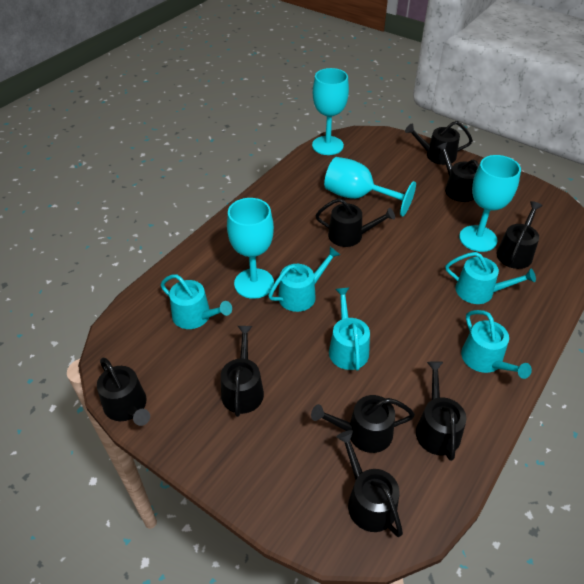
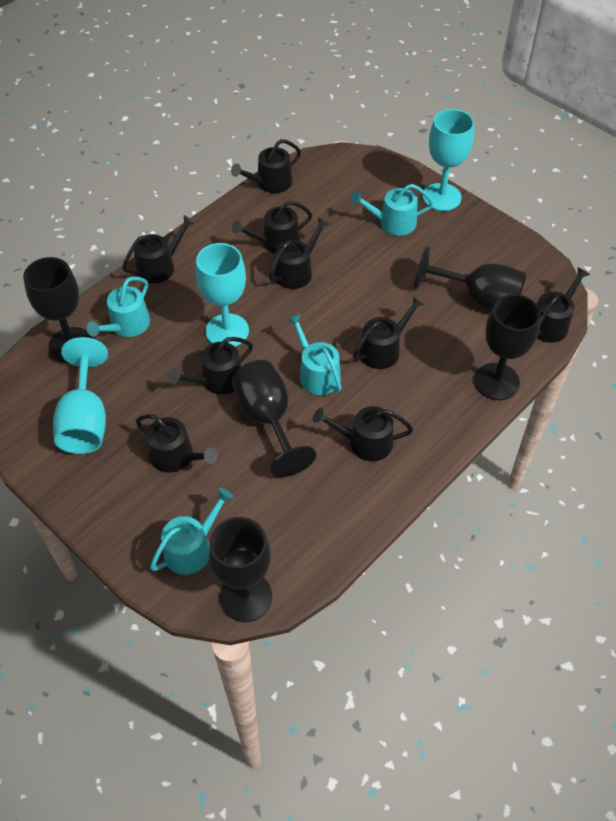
black goblet: 0 -> 5
turquoise goblet: 4 -> 3
turquoise watering can: 5 -> 4

